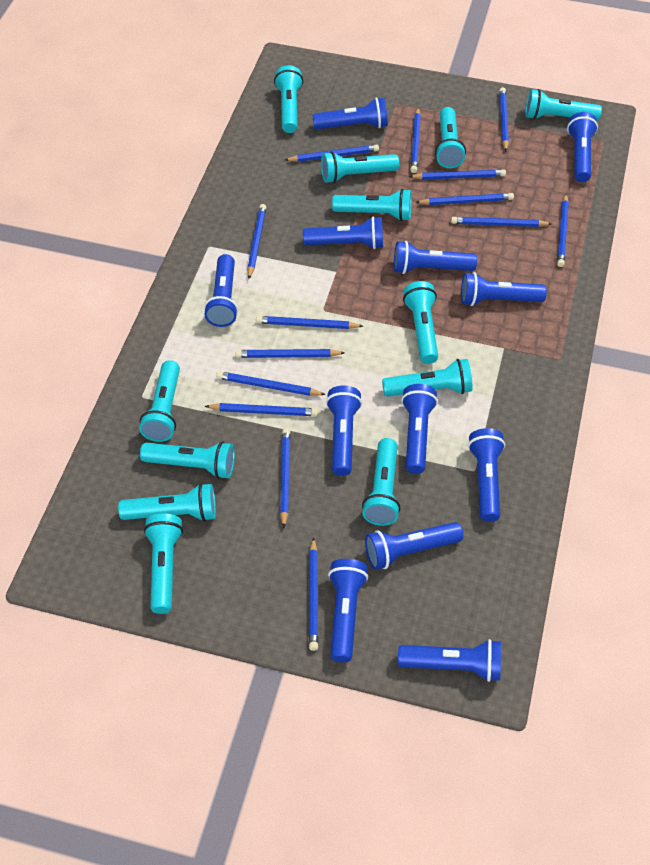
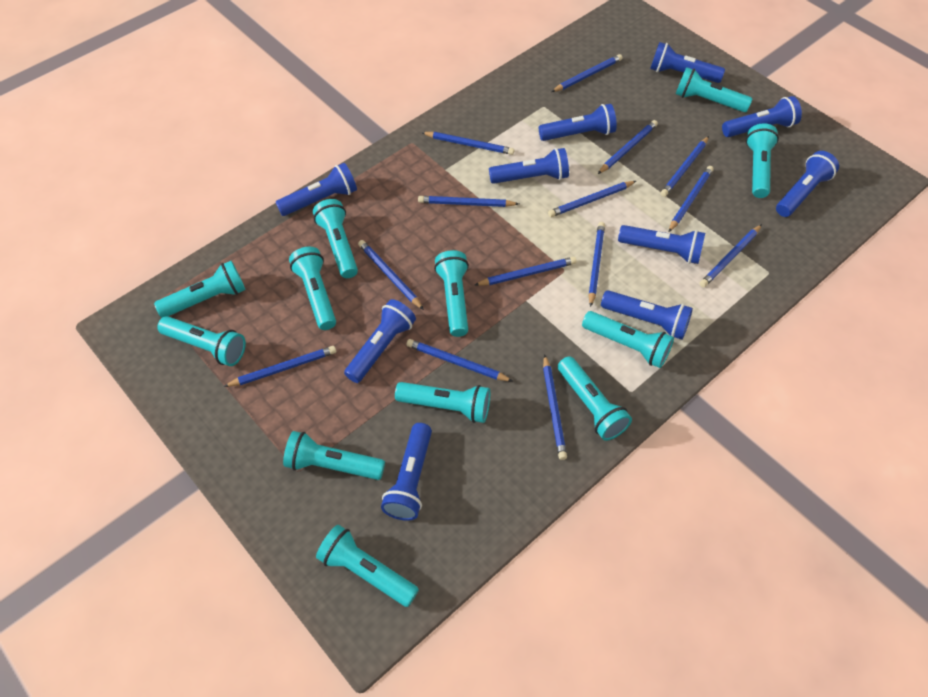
blue flashlight: 12 -> 10

